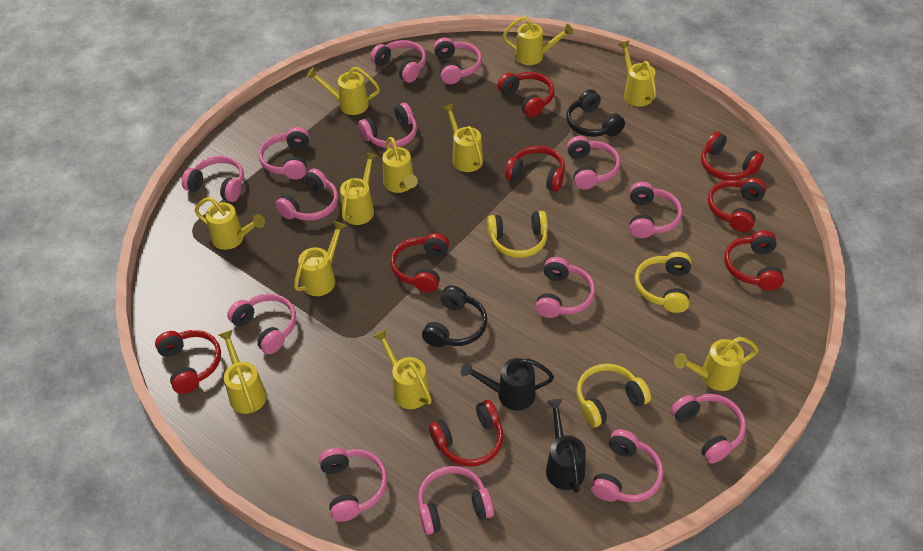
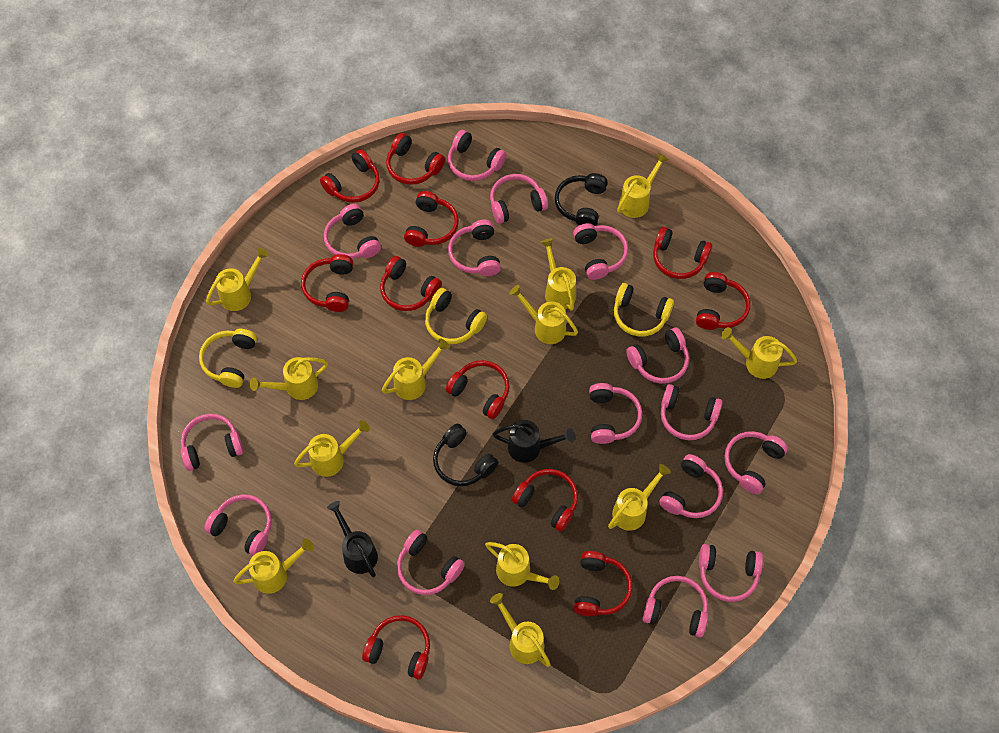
pink headphones: 14 -> 15
red headphones: 8 -> 11
yellow watering can: 11 -> 12

